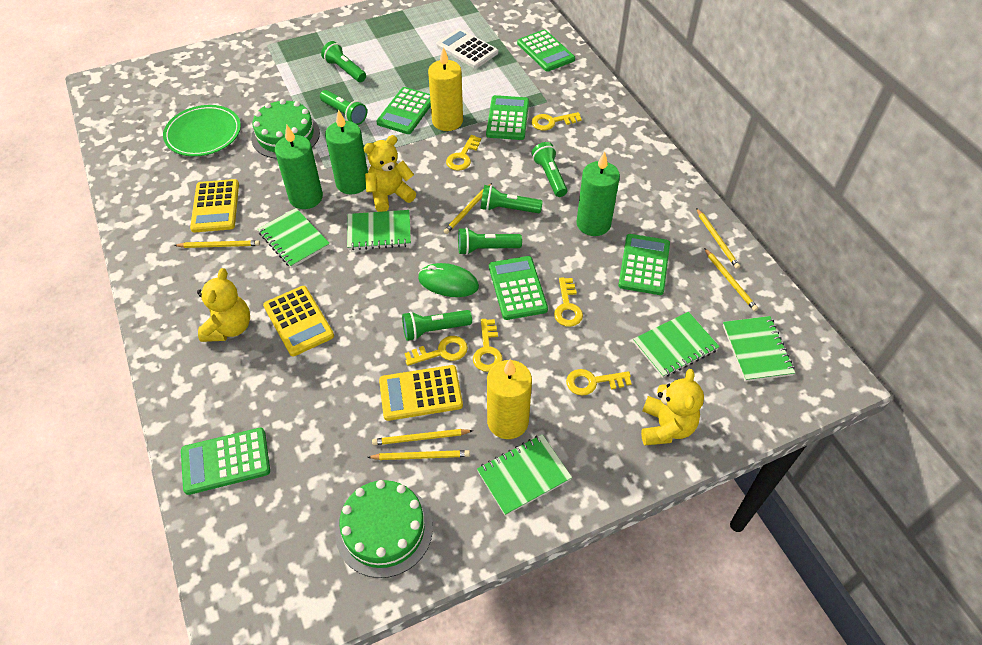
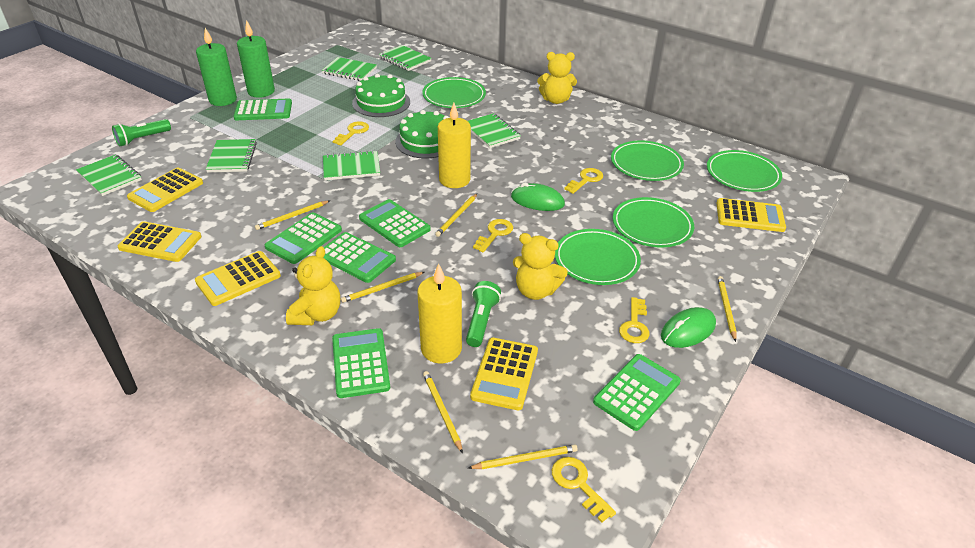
green candle: 3 -> 2
green flashlight: 6 -> 2
green mouse: 1 -> 2
green notebook: 5 -> 6
green plate: 1 -> 5
white calculator: 1 -> 0
yellow calculator: 3 -> 5
yellow key: 6 -> 5

